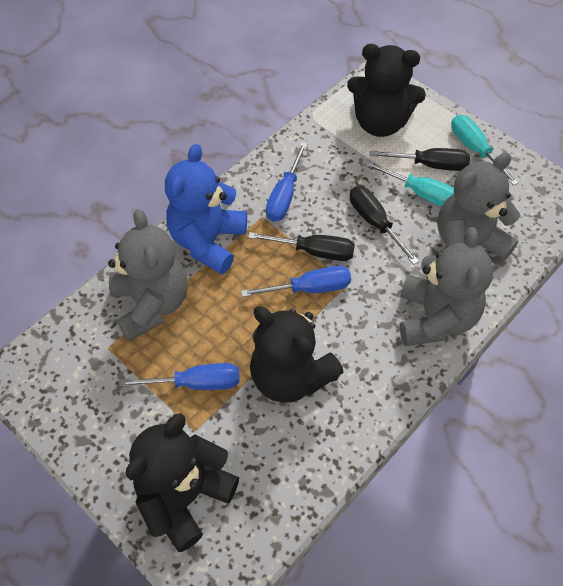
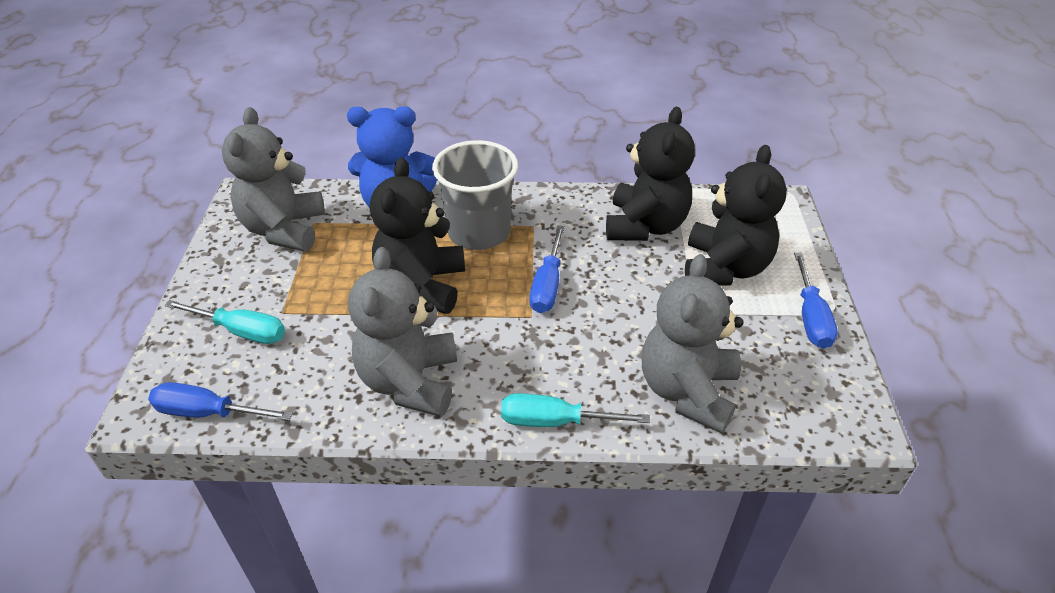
black screwdriver: 3 -> 0
grey cup: 0 -> 1

